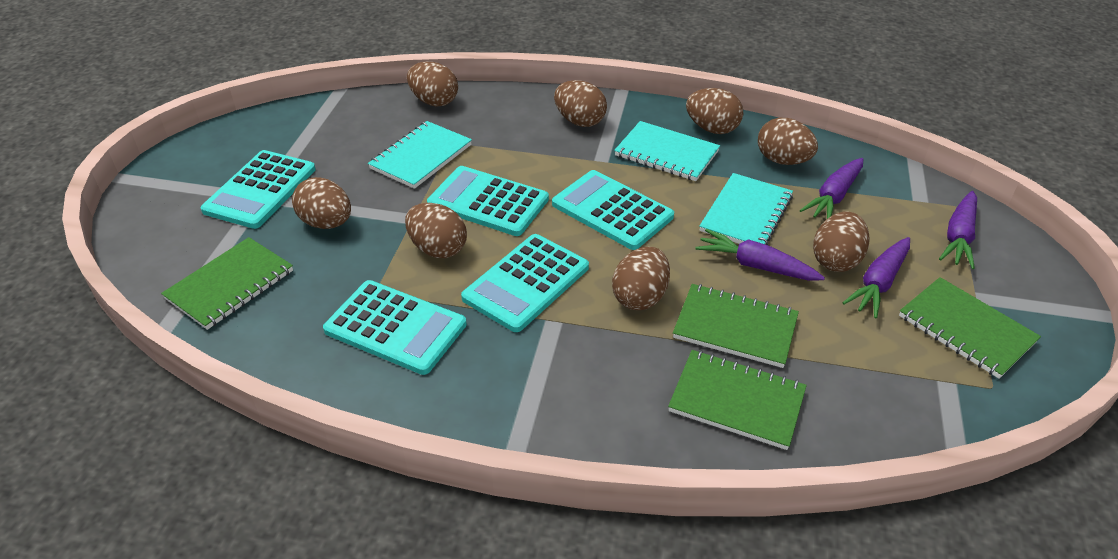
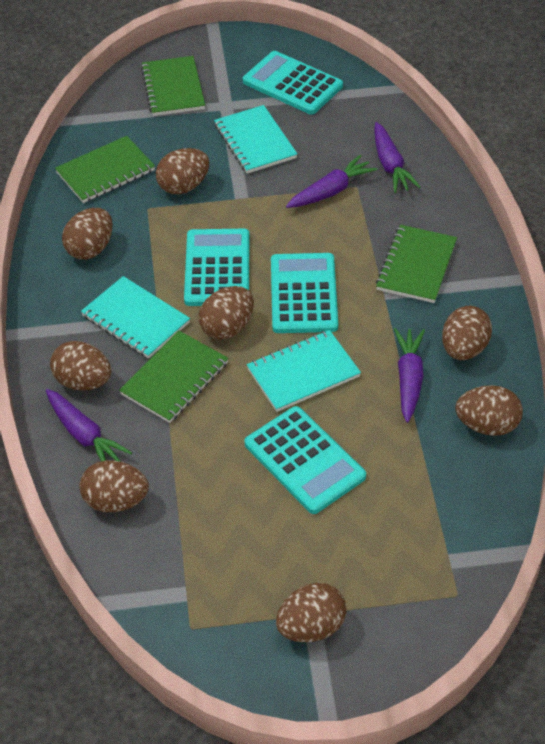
turquoise calculator: 5 -> 4

